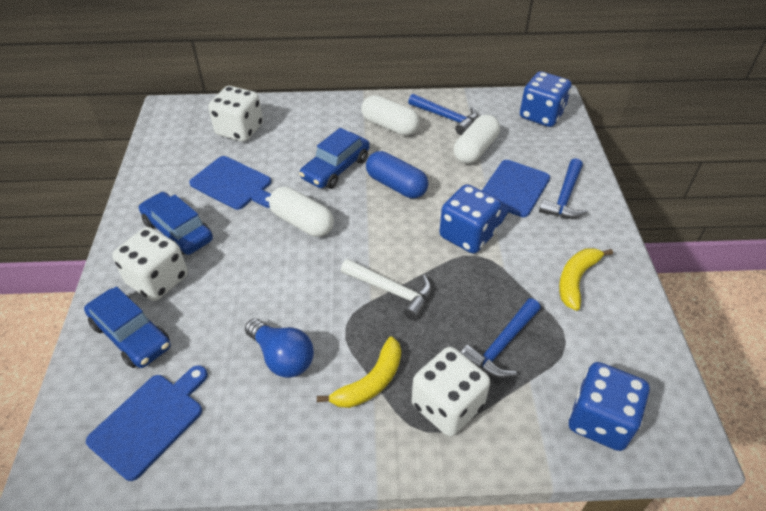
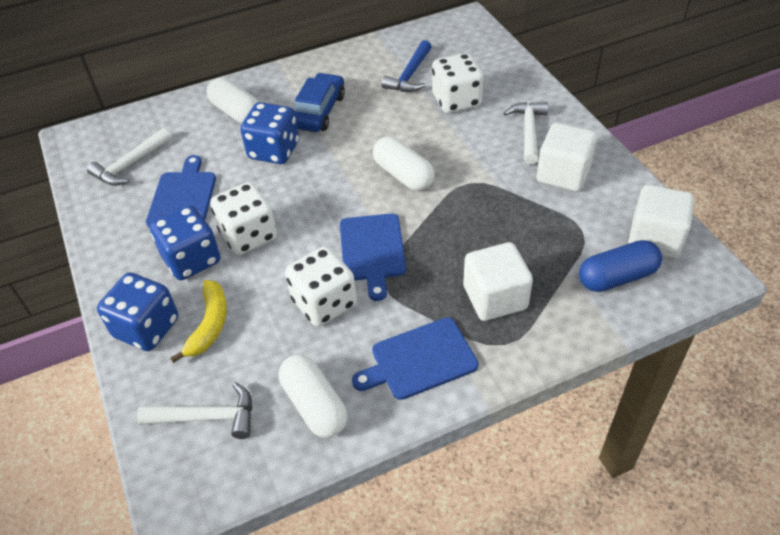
blue car: 3 -> 1
blue hammer: 3 -> 1
blue light bulb: 1 -> 0
white cube: 0 -> 3
white hammer: 1 -> 3
yellow banana: 2 -> 1

